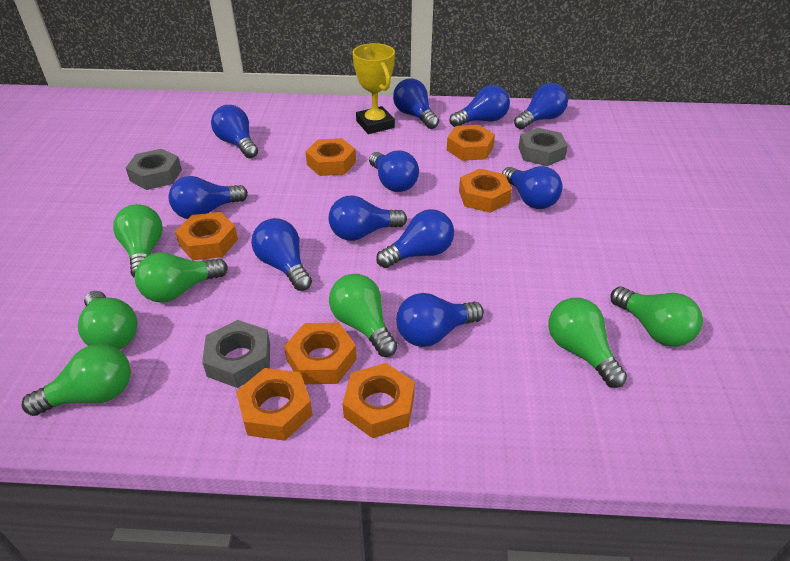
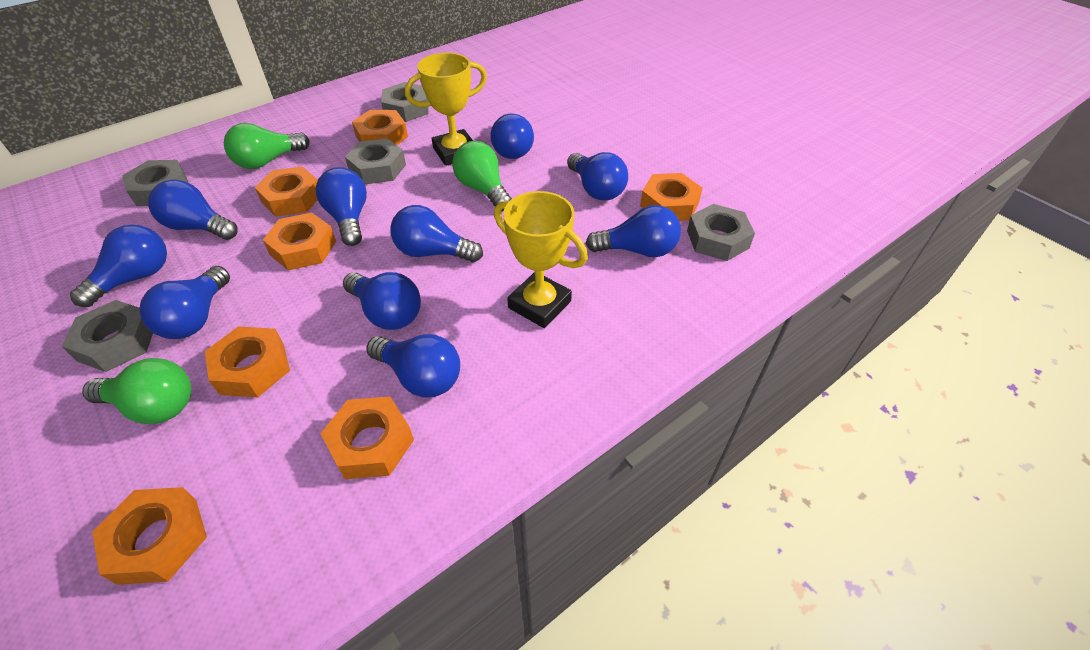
blue light bulb: 11 -> 10
green light bulb: 7 -> 3
grey nut: 3 -> 5
yellow trophy: 1 -> 2

